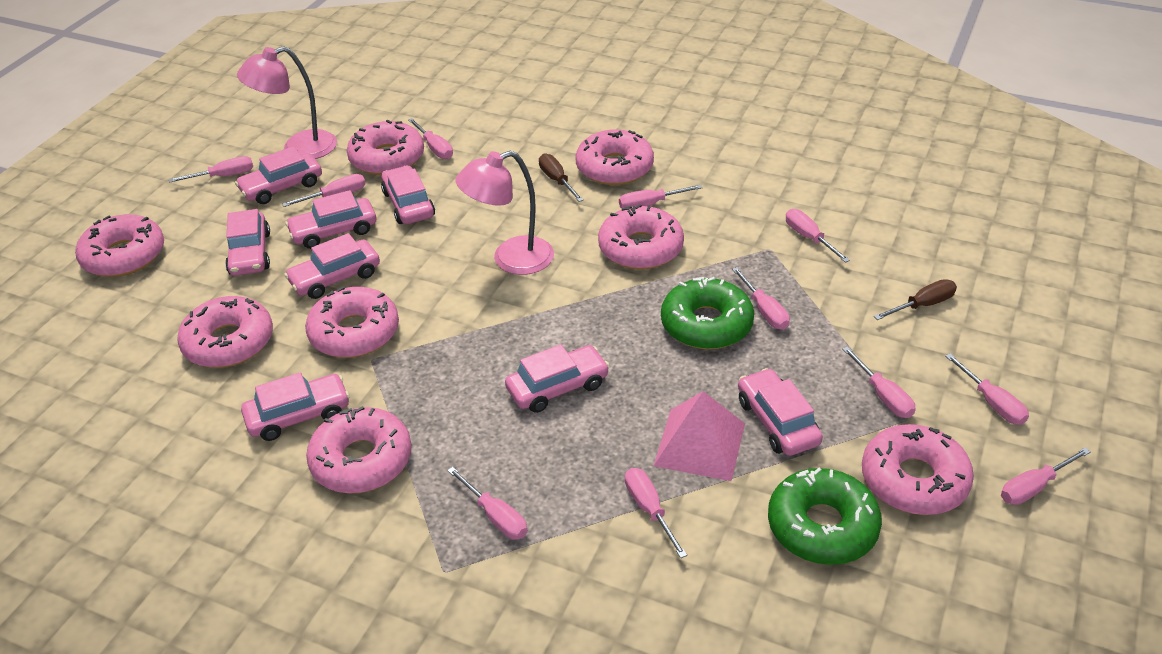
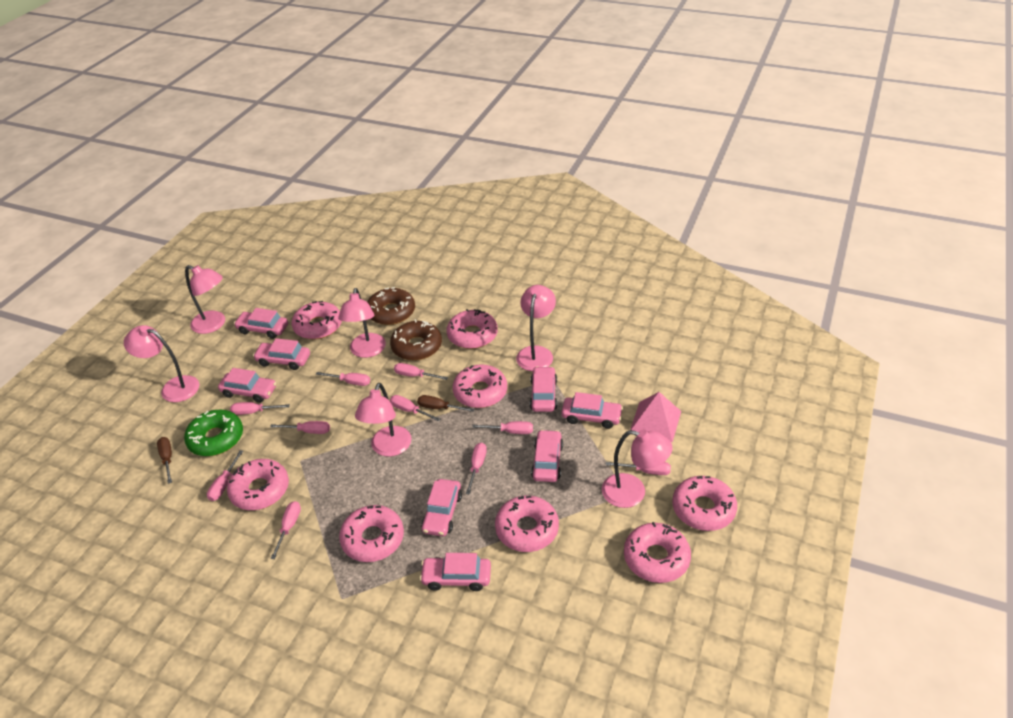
brown donut: 0 -> 2
green donut: 2 -> 1
pink lamp: 2 -> 6
pink screwdriver: 11 -> 10

